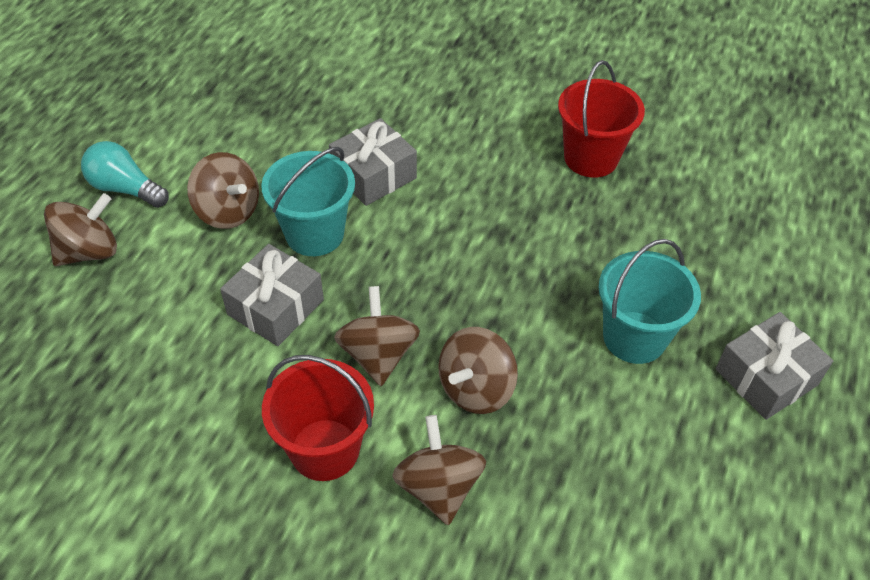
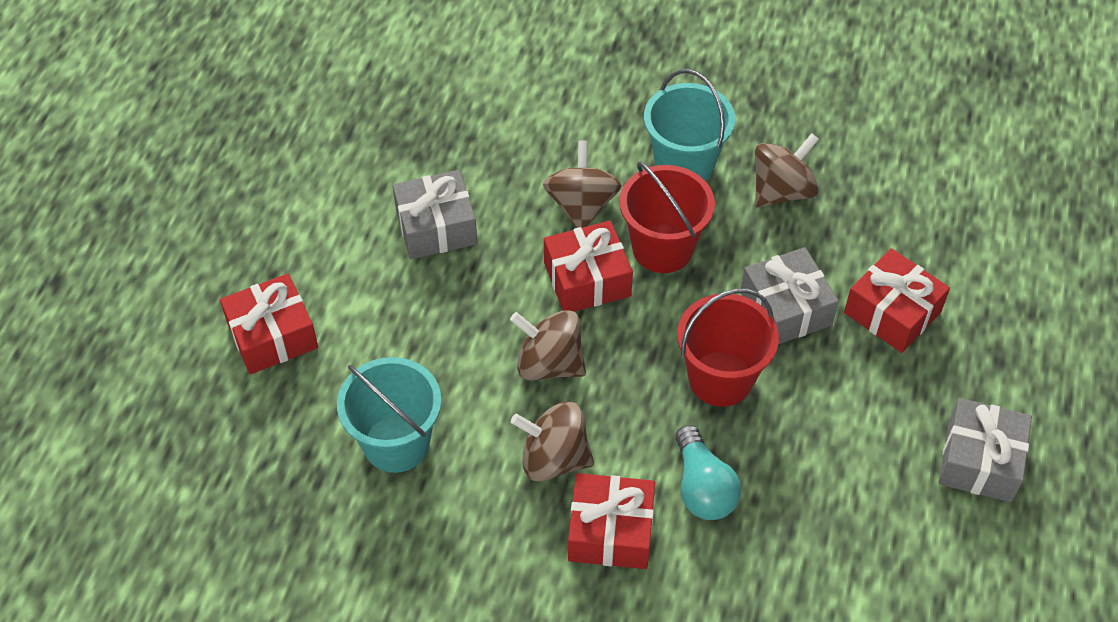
brown spinning top: 5 -> 4
red gift: 0 -> 4

